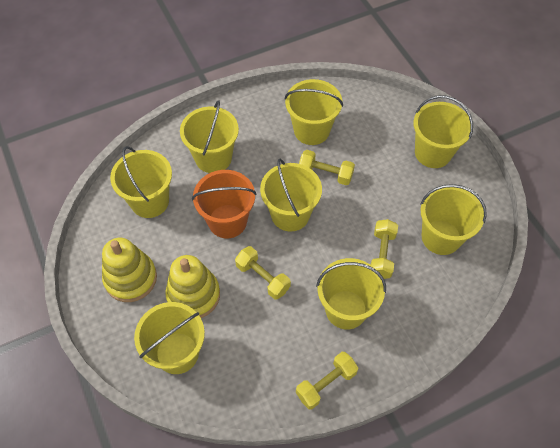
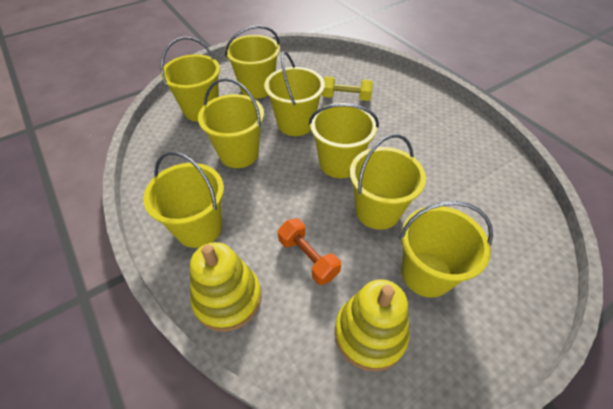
orange bucket: 1 -> 0
orange dumbbell: 0 -> 1
yellow dumbbell: 4 -> 1

